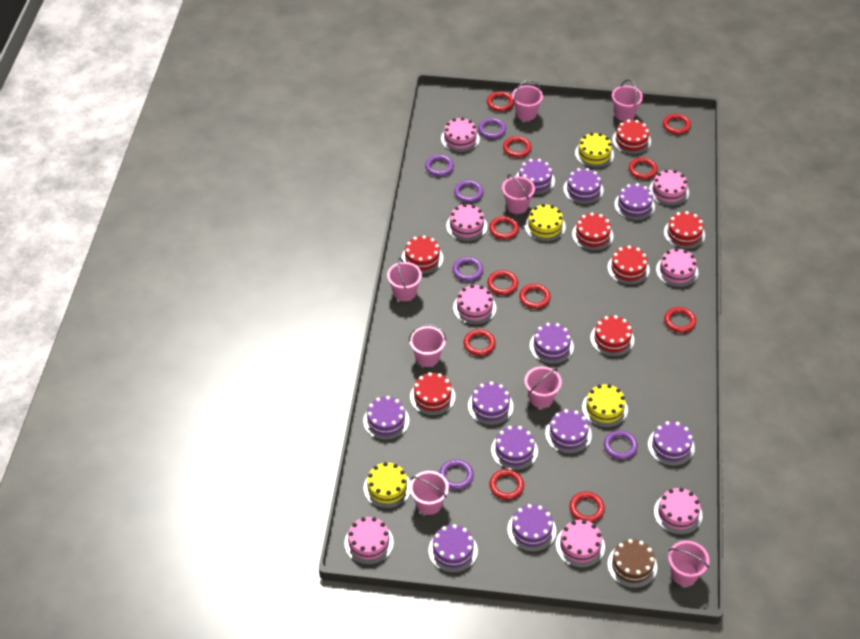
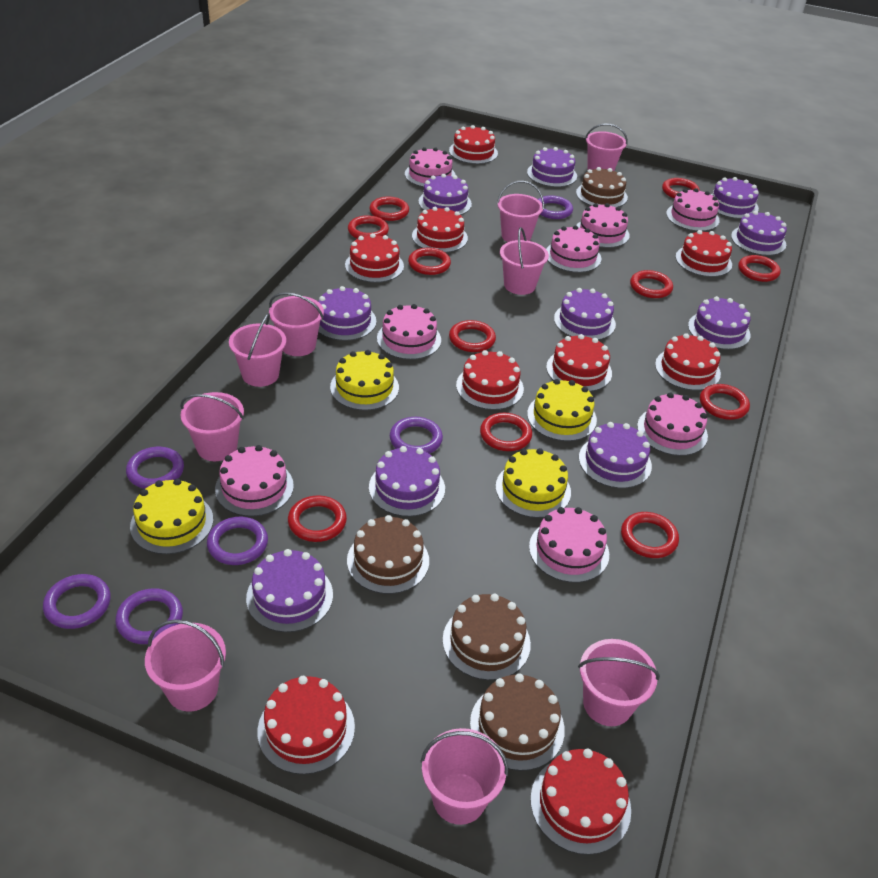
brown cake: 1 -> 4
pink bucket: 8 -> 9
purple cake: 11 -> 10
red cake: 7 -> 9

